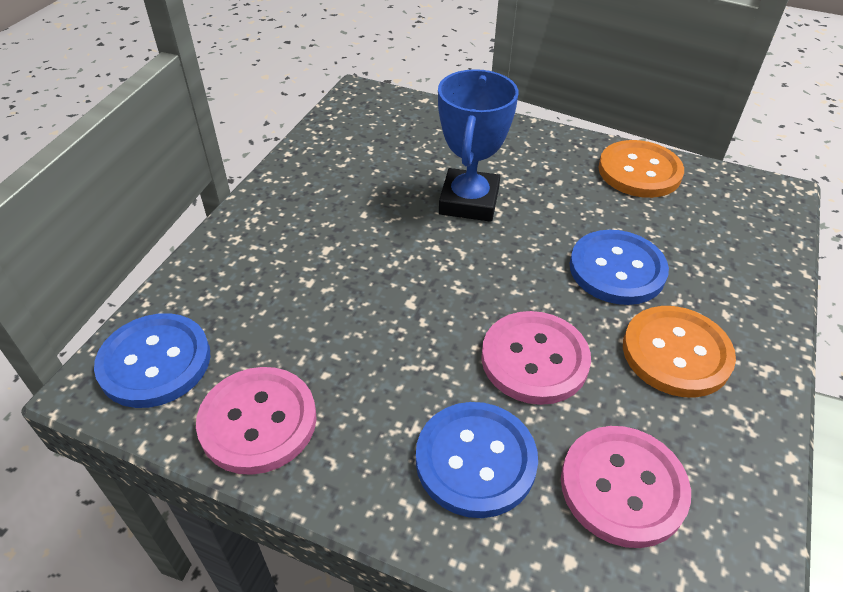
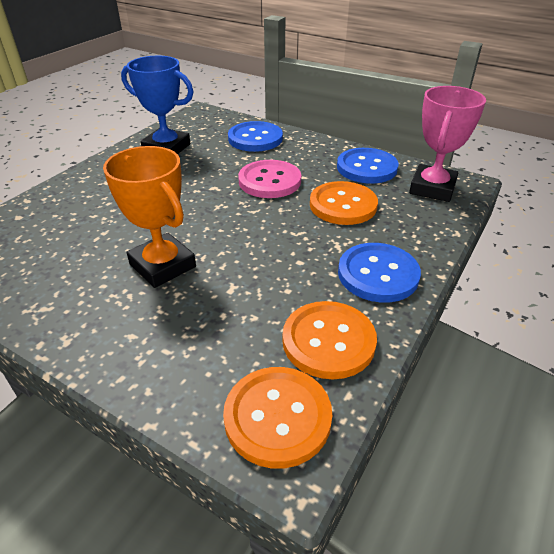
orange button: 2 -> 3
orange trophy: 0 -> 1
pink button: 3 -> 1
pink trophy: 0 -> 1

